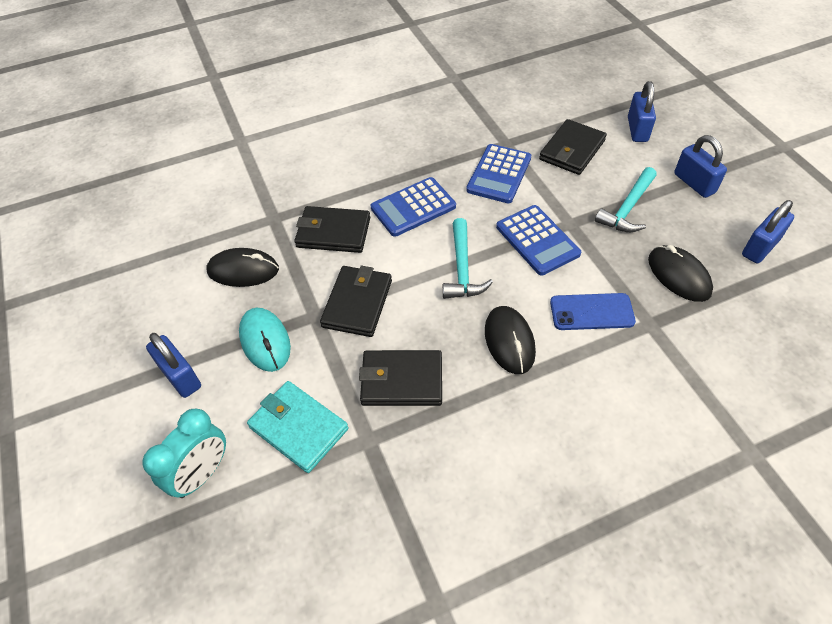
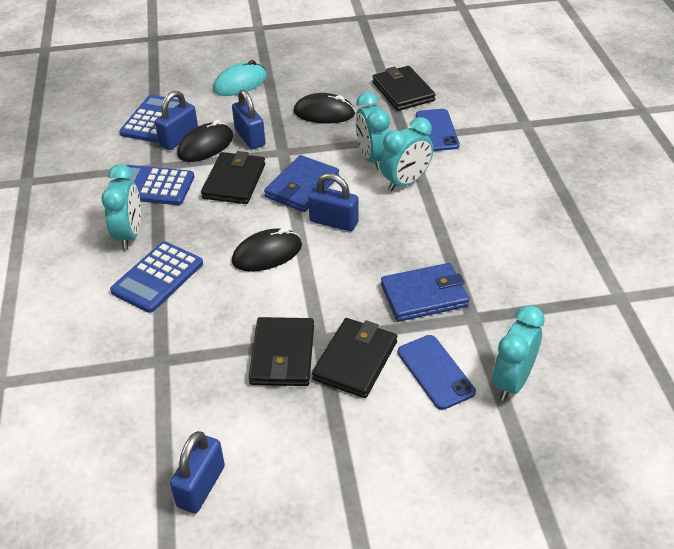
blue phone: 1 -> 2
blue wallet: 0 -> 2
turquoise clock: 1 -> 4
turquoise hammer: 2 -> 0
turquoise wallet: 1 -> 0

